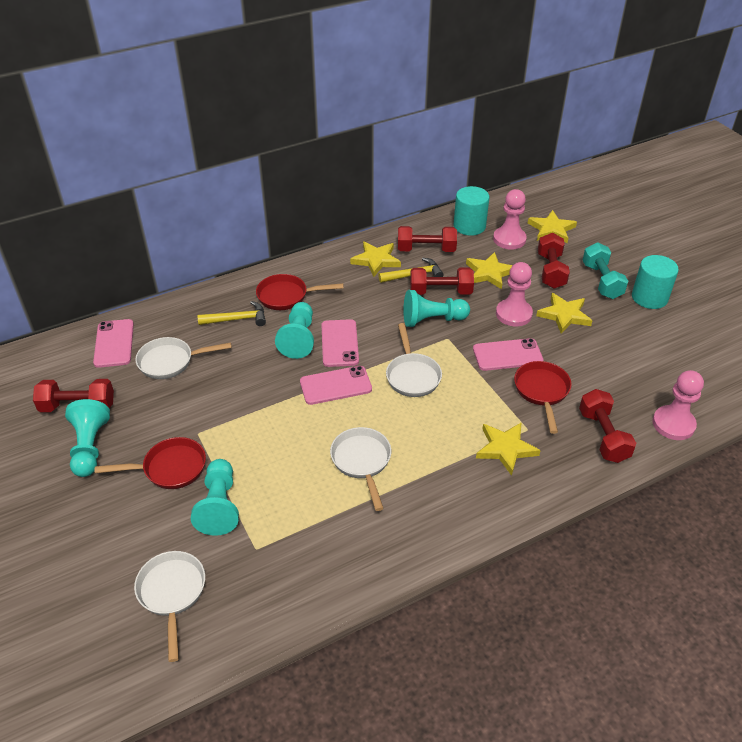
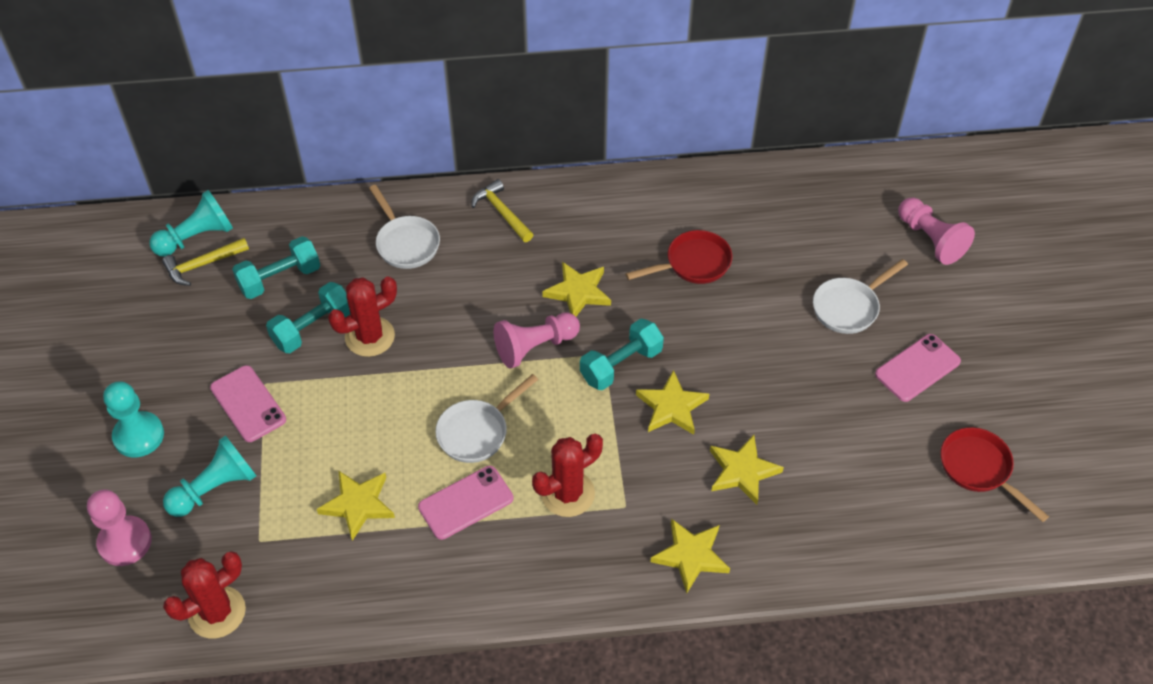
pink phone: 4 -> 3
red cactus: 0 -> 3
red dumbbell: 5 -> 0
red pan: 3 -> 2
turquoise cylinder: 2 -> 0
turquoise dumbbell: 1 -> 3
turquoise pawn: 4 -> 3
white pan: 4 -> 3

